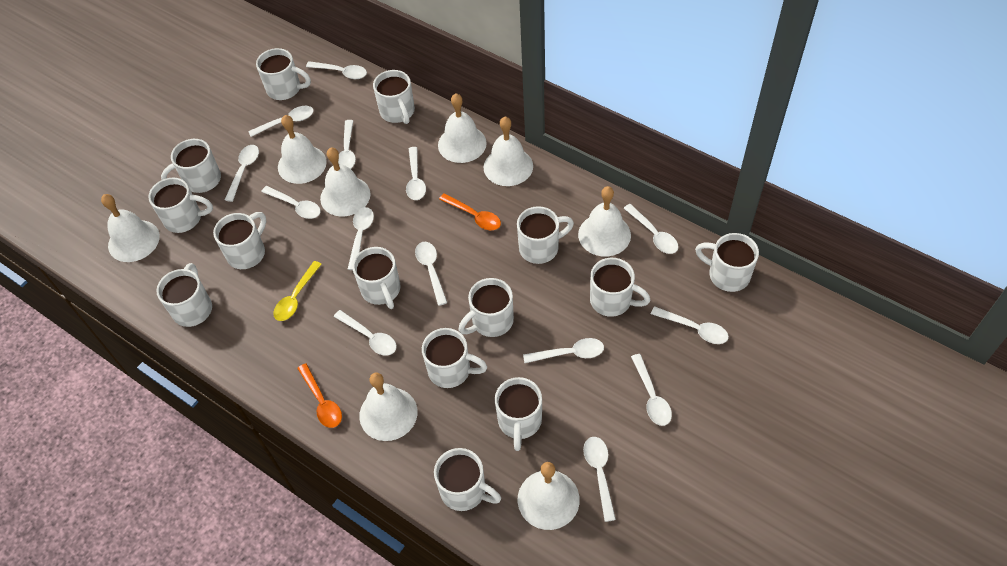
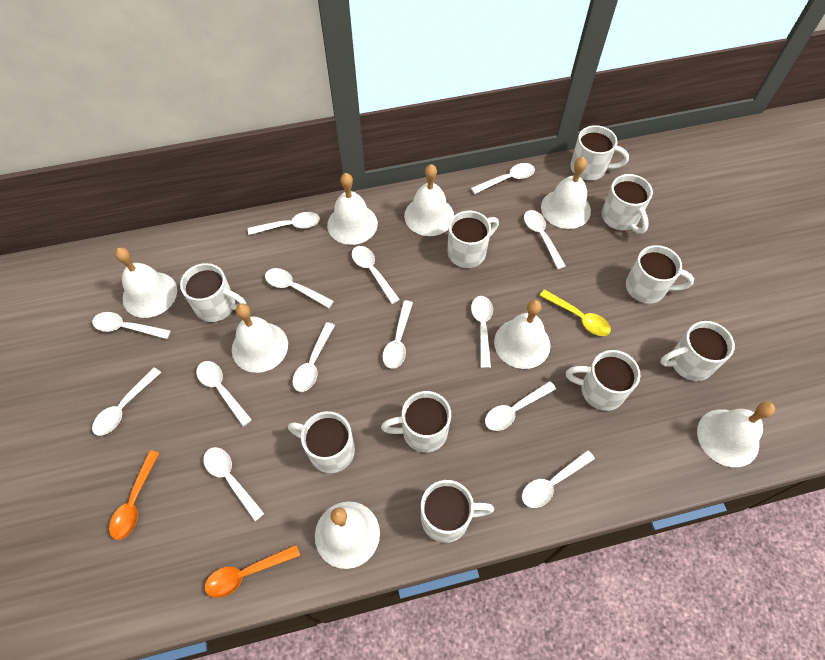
white mug: 14 -> 10

